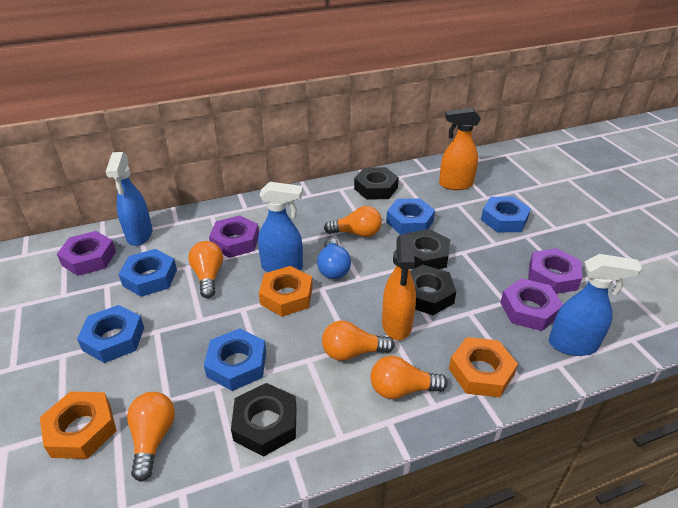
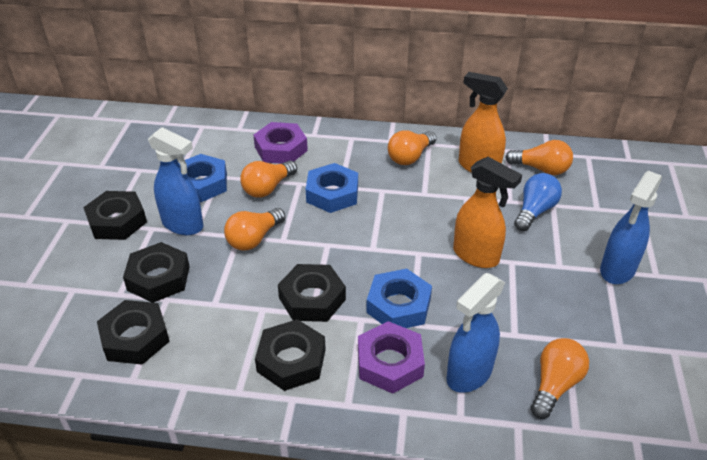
black nut: 4 -> 5
blue nut: 5 -> 3
orange nut: 3 -> 0
purple nut: 4 -> 2

